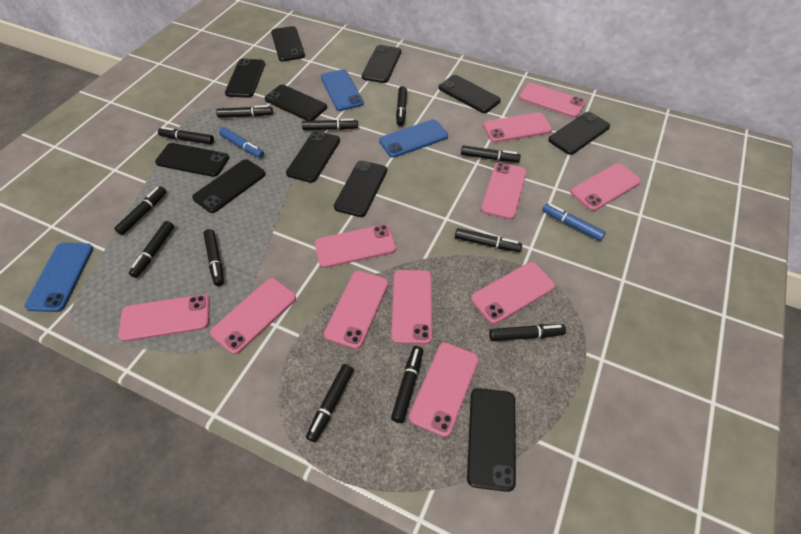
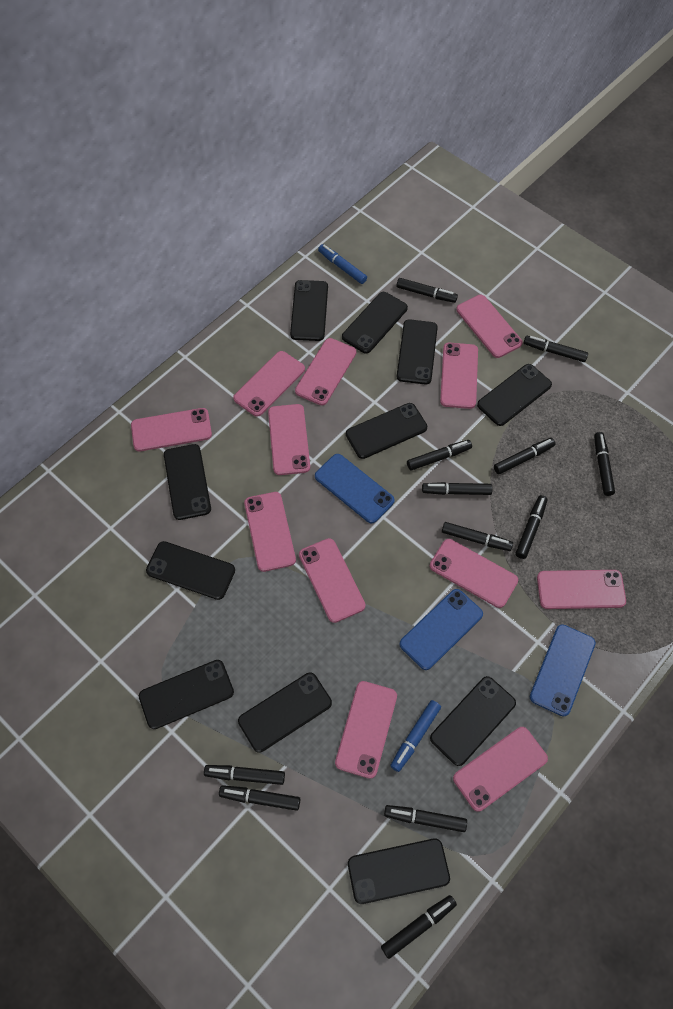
pink phone: 11 -> 12

